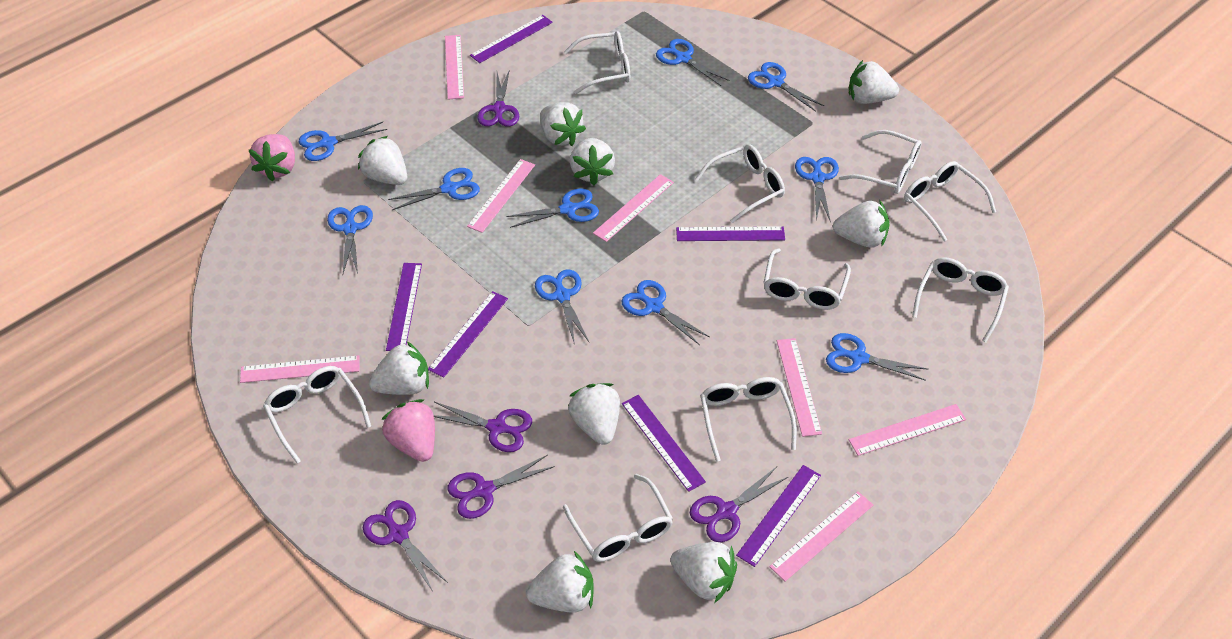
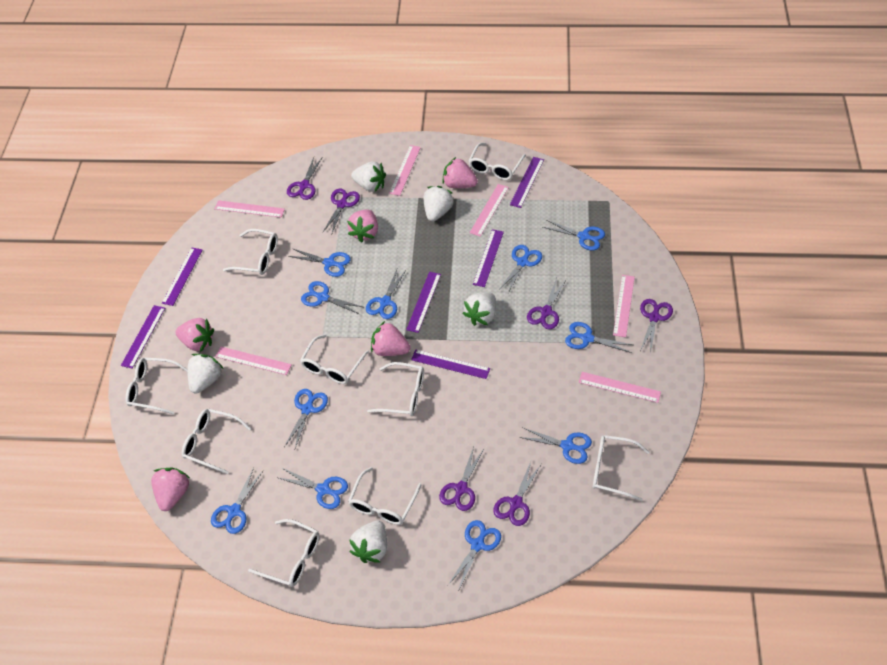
blue scissors: 10 -> 11
pink ruler: 7 -> 6
pink strawberry: 2 -> 5
purple scissors: 5 -> 6
white strawberry: 9 -> 5

